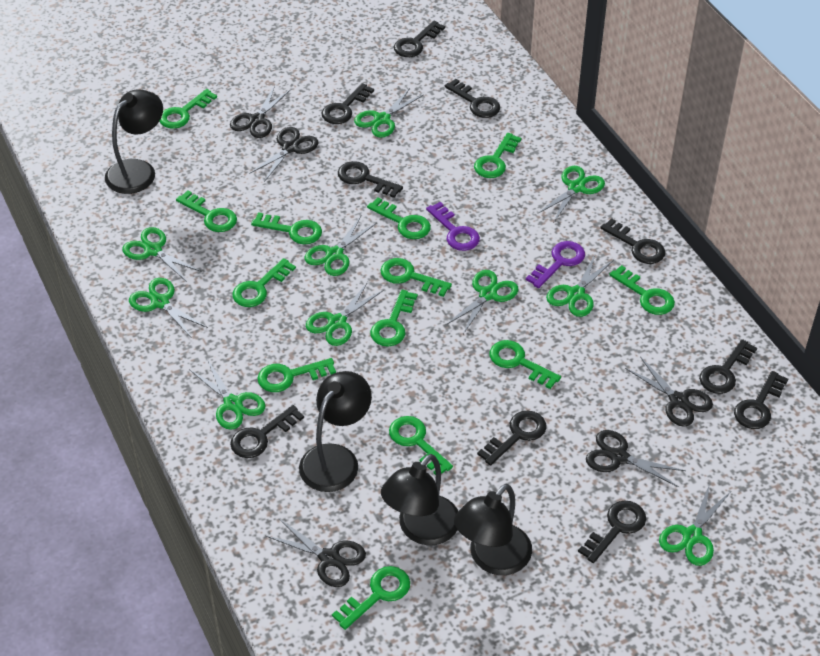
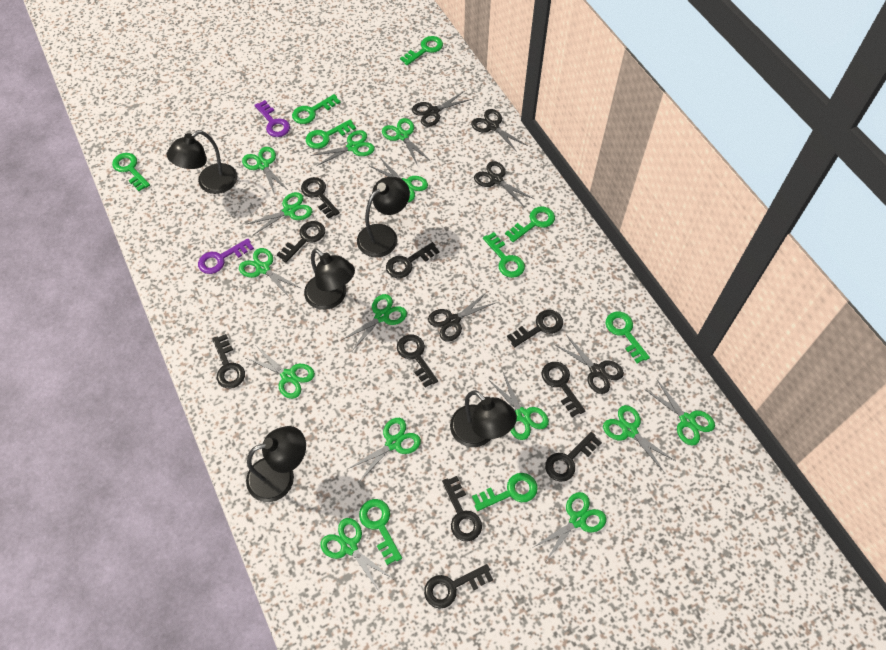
black lamp: 4 -> 5
green key: 13 -> 9
green scissors: 10 -> 14

